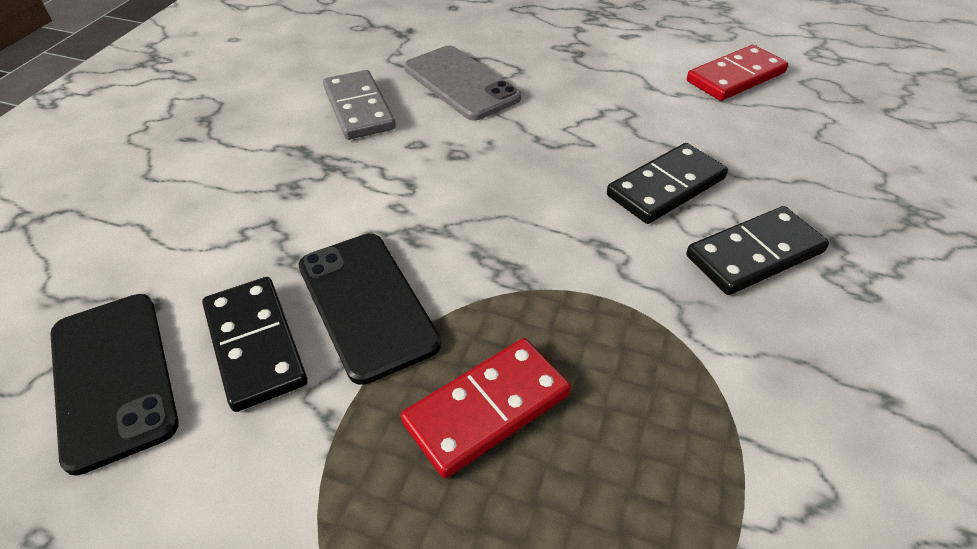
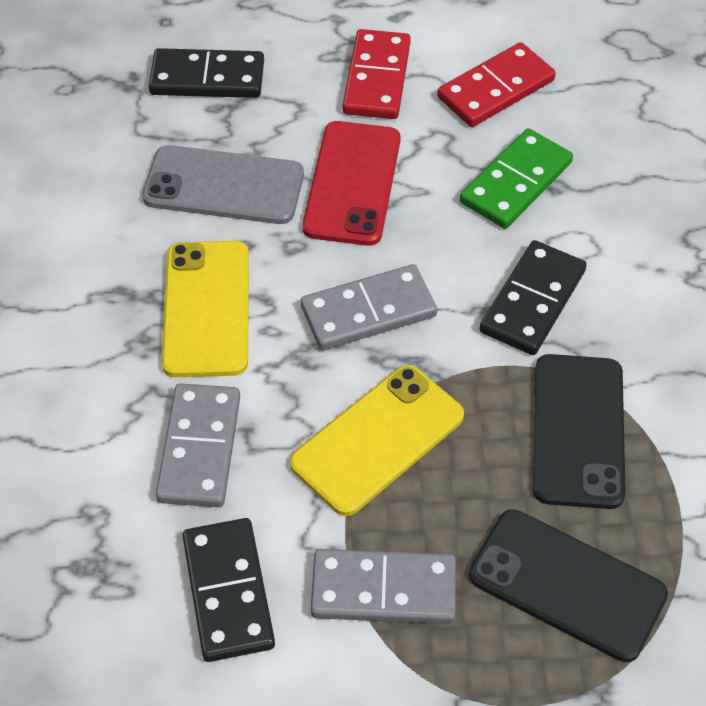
green domino: 0 -> 1
grey domino: 1 -> 3
red phone: 0 -> 1
yellow phone: 0 -> 2

